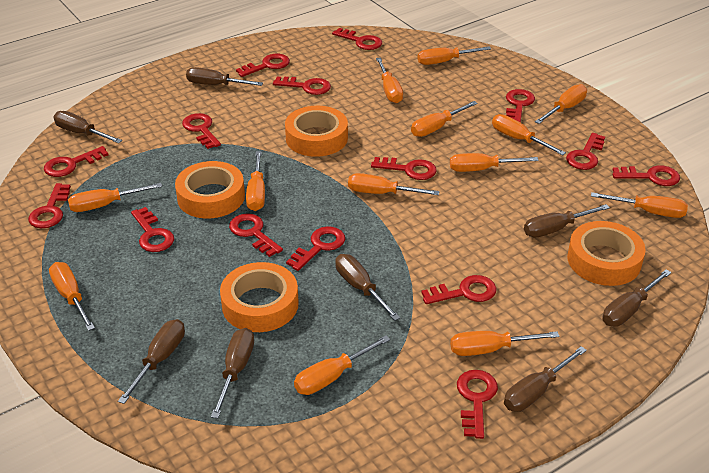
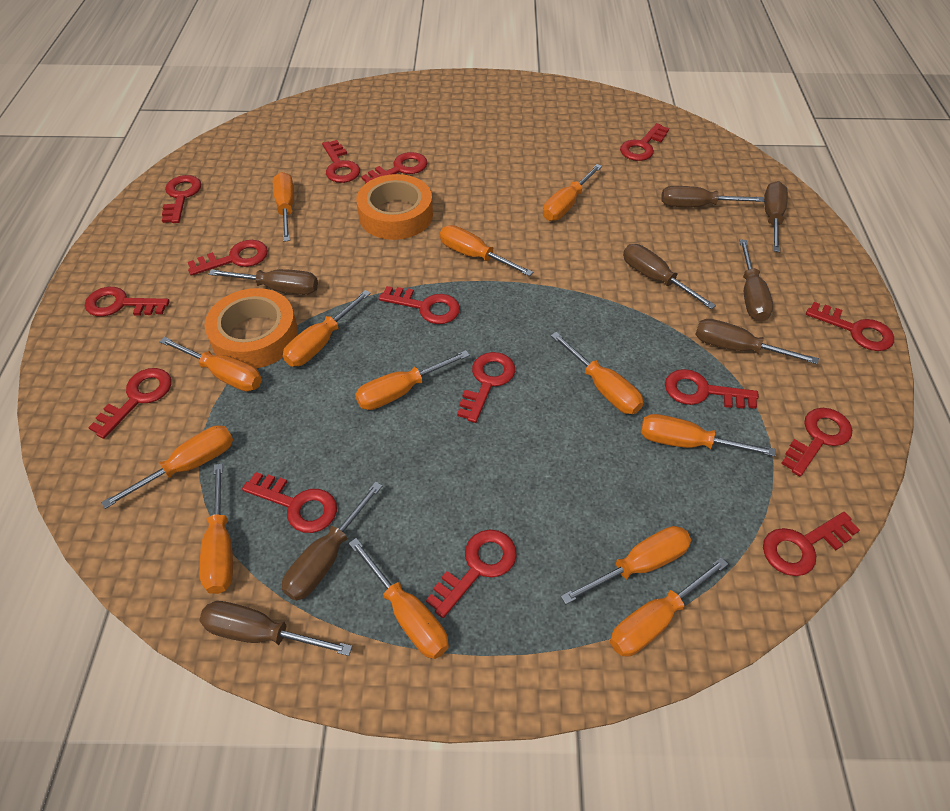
orange tape: 4 -> 2

